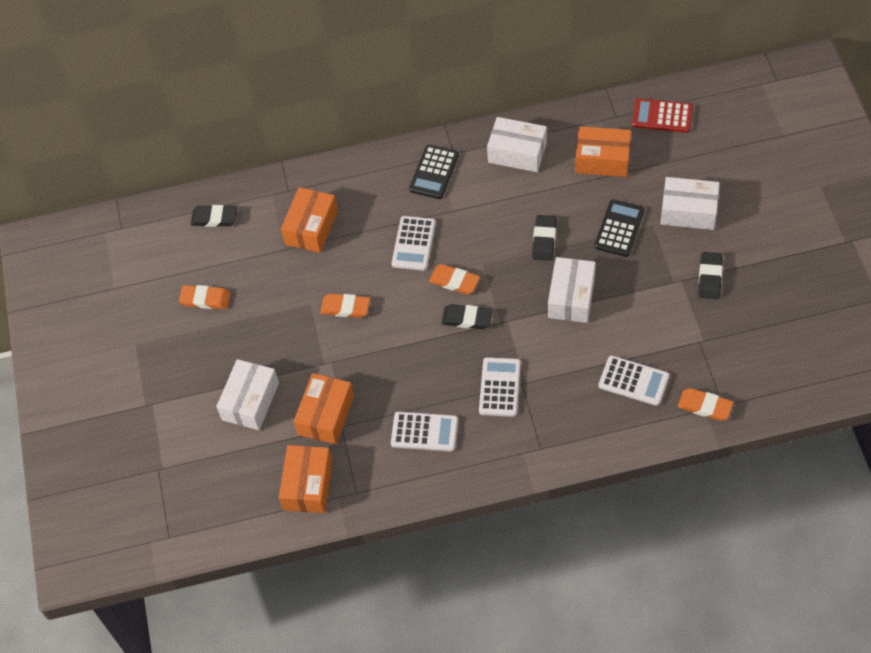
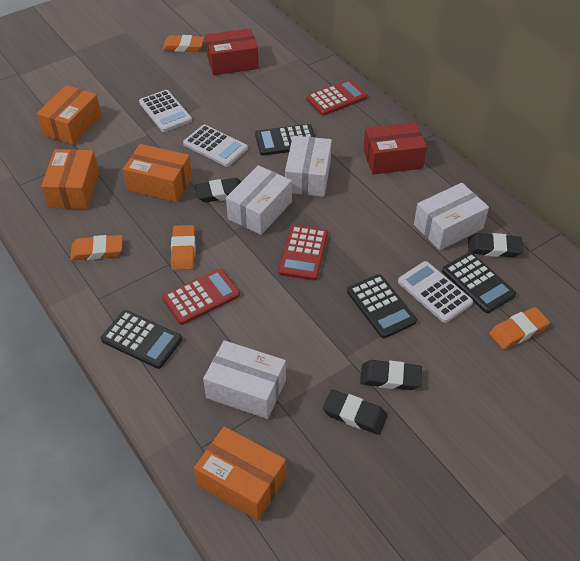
black calculator: 2 -> 4
red box: 0 -> 2
red calculator: 1 -> 3
white calculator: 4 -> 3

